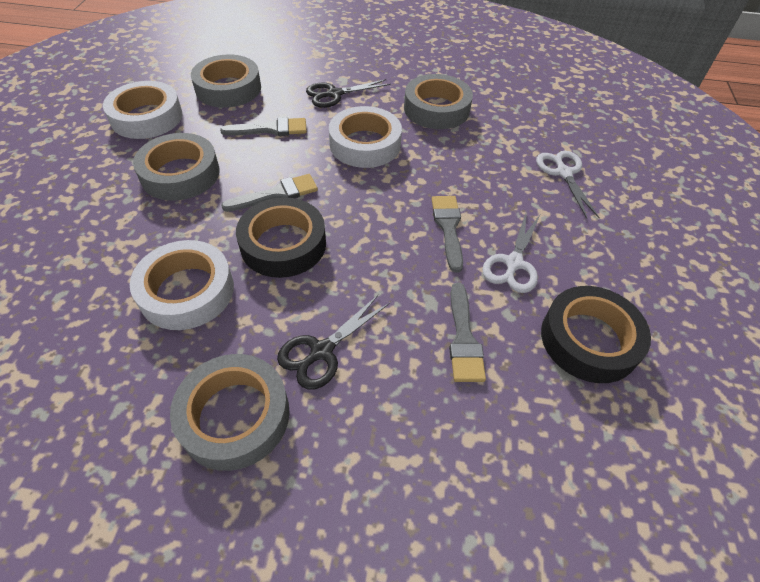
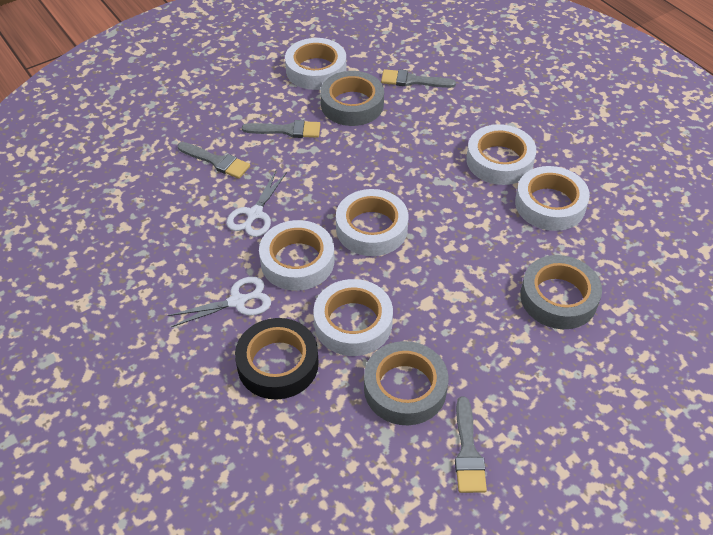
black scissors: 2 -> 0
black tape: 2 -> 1
grey tape: 4 -> 3
white tape: 3 -> 6

